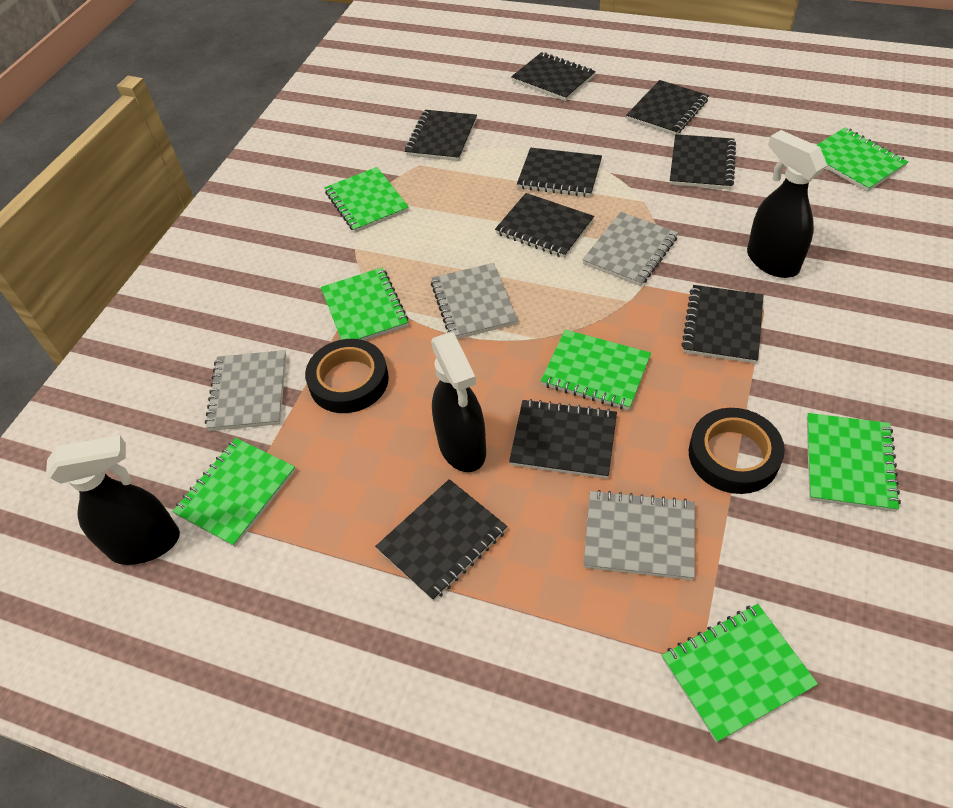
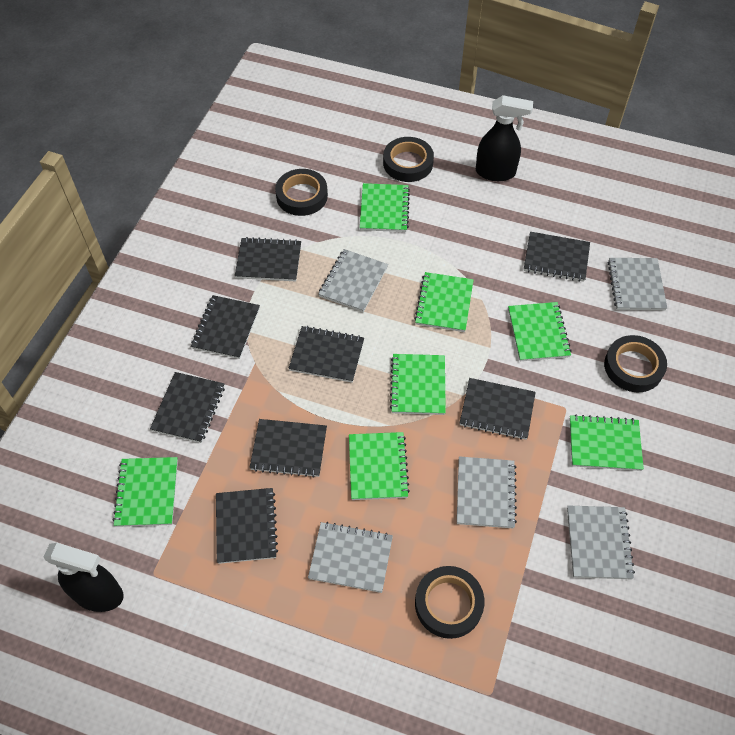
black notebook: 9 -> 8
black spray bottle: 3 -> 2
black tape: 2 -> 4
grey notebook: 4 -> 5

